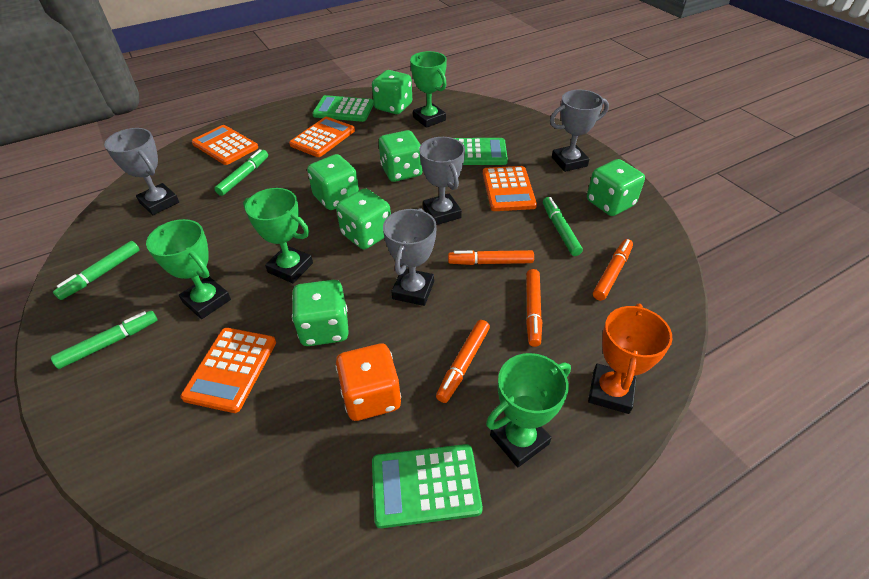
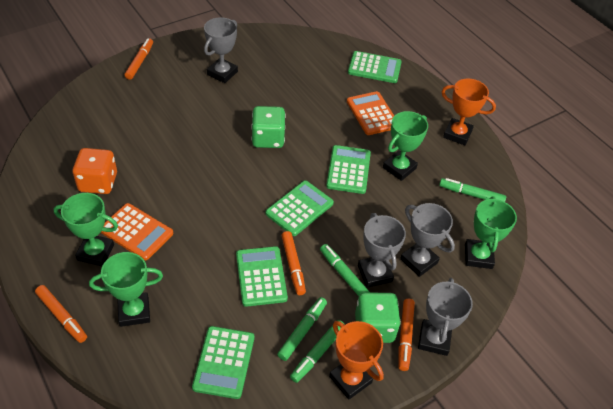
green calculator: 3 -> 5
green dice: 6 -> 2
orange calculator: 4 -> 2
orange trophy: 1 -> 2

